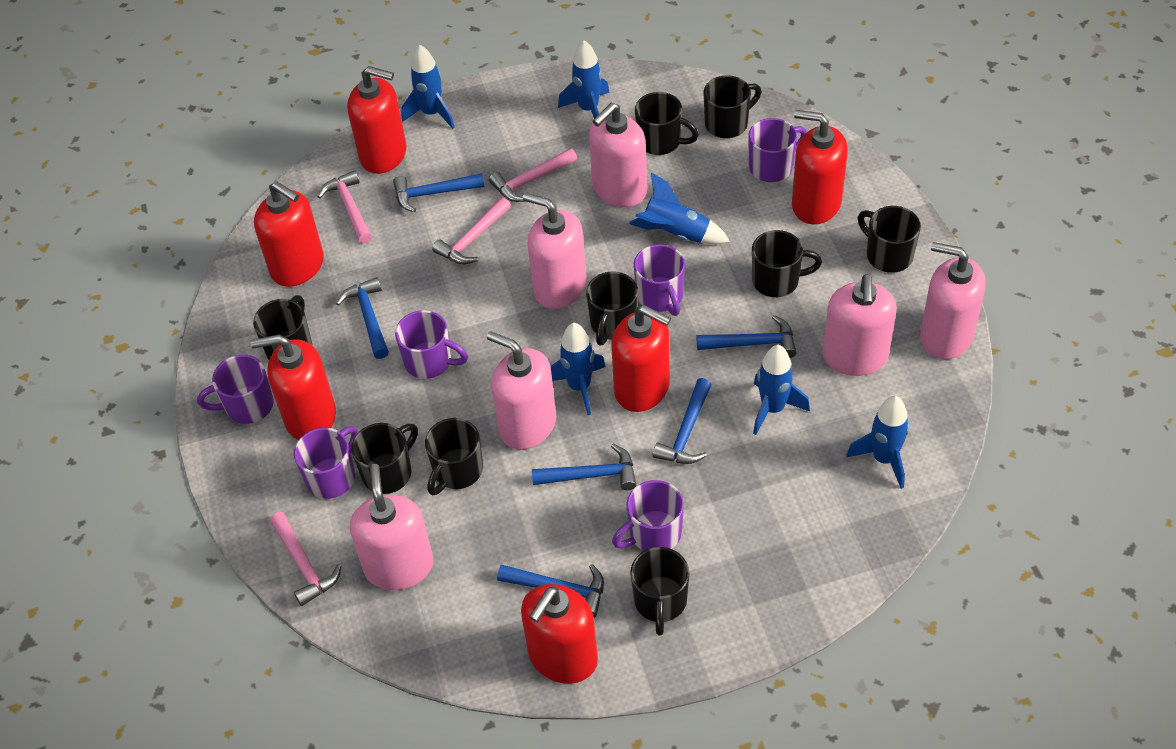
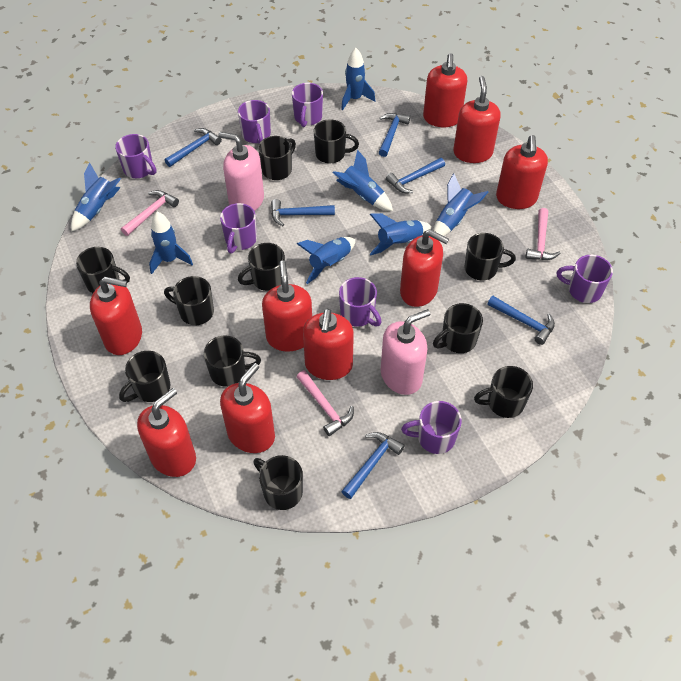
black mug: 9 -> 11
blue rocket: 6 -> 7
pink hammer: 4 -> 3
pink soap dispenser: 6 -> 2
purple mug: 6 -> 7
red soap dispenser: 6 -> 9

